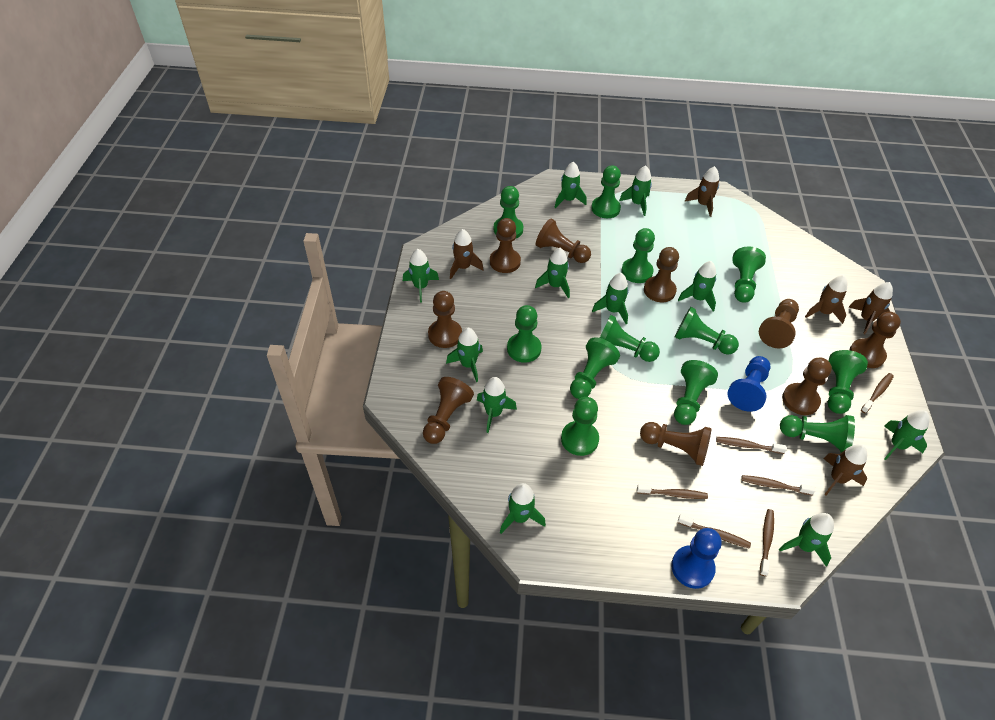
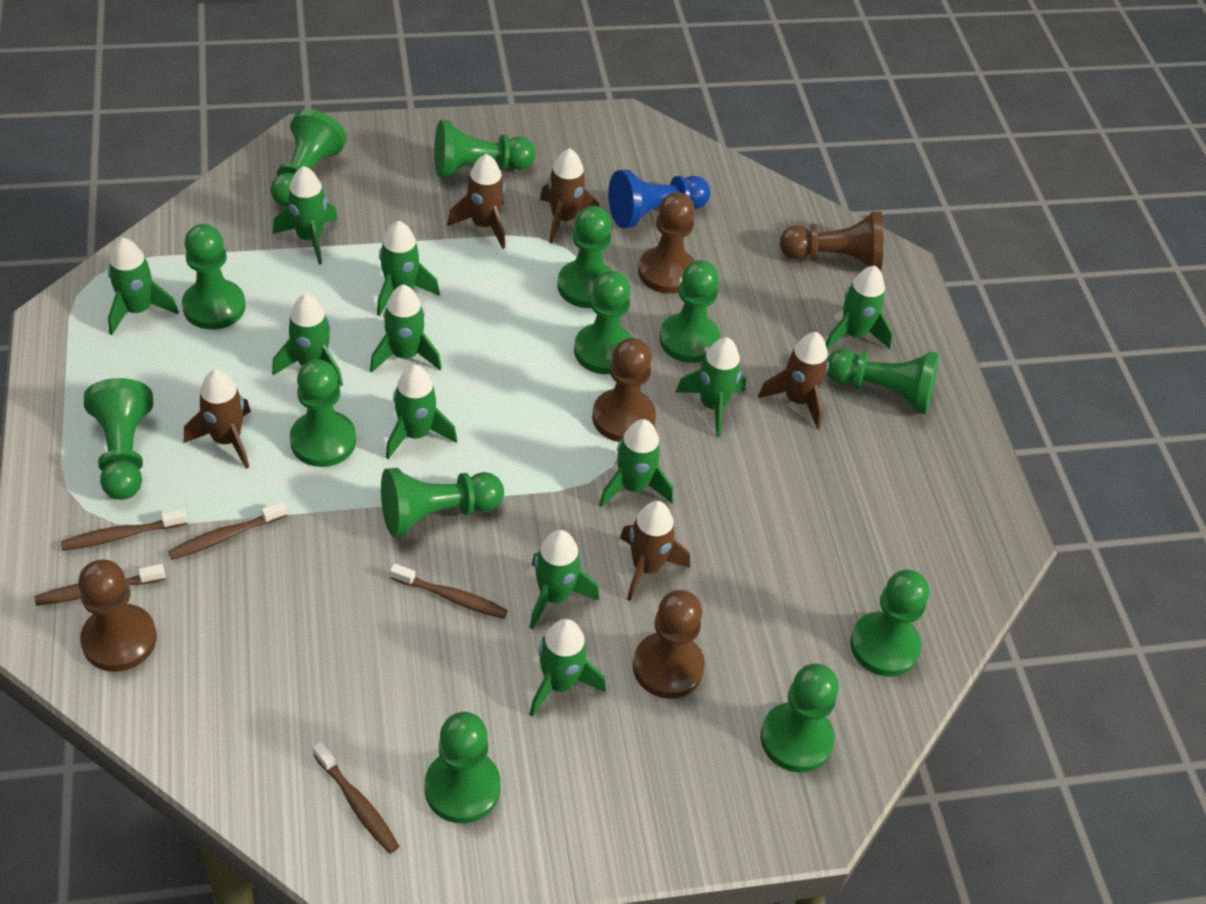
blue pawn: 2 -> 1
brown pawn: 9 -> 5
brown toothbrush: 6 -> 5
green pawn: 12 -> 13

